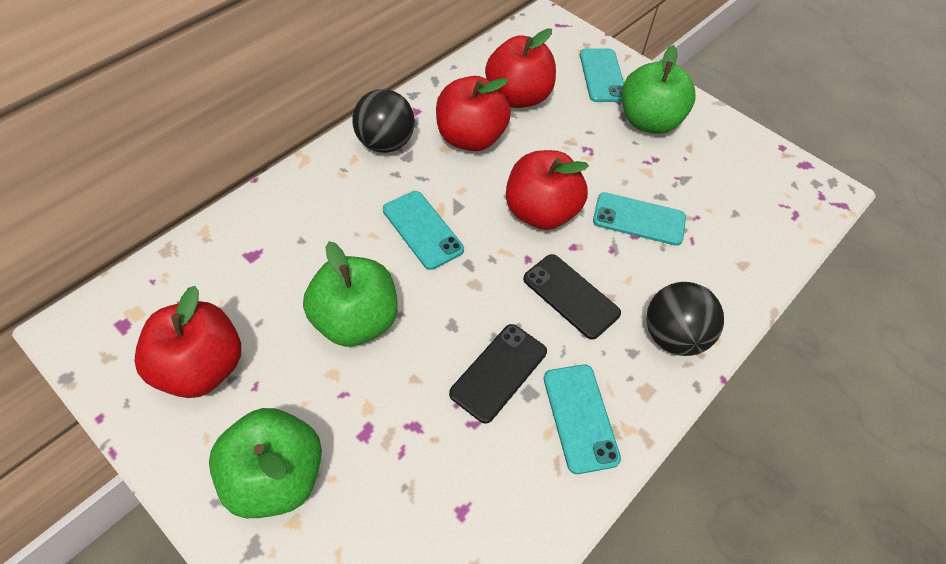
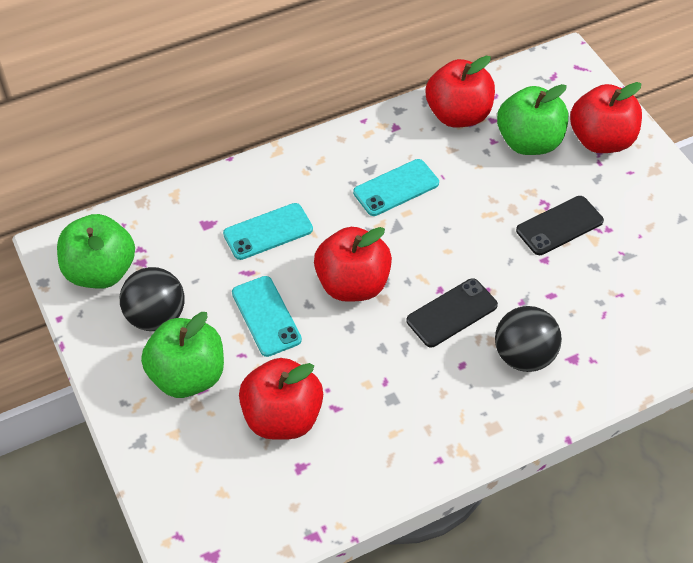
turquoise phone: 4 -> 3

